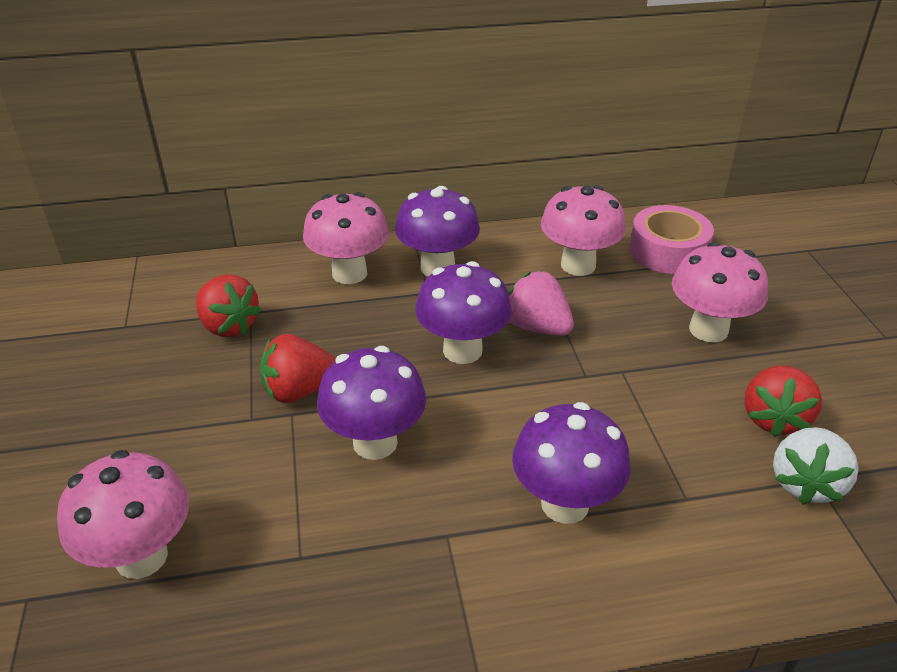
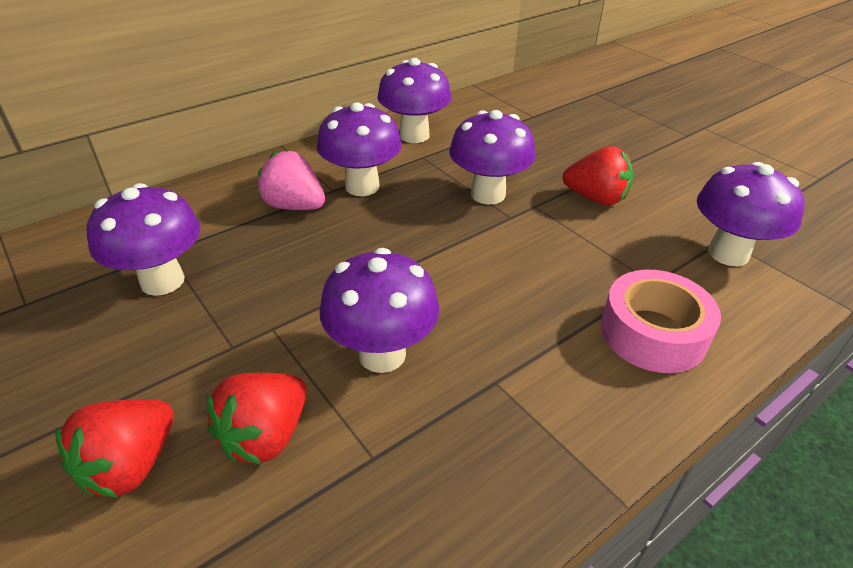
pink mushroom: 4 -> 0
purple mushroom: 4 -> 6
white strawberry: 1 -> 0

